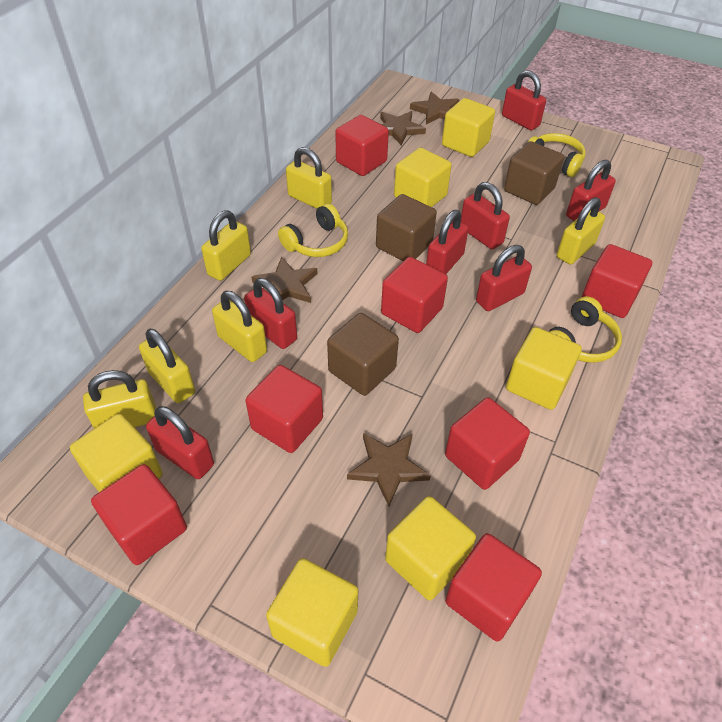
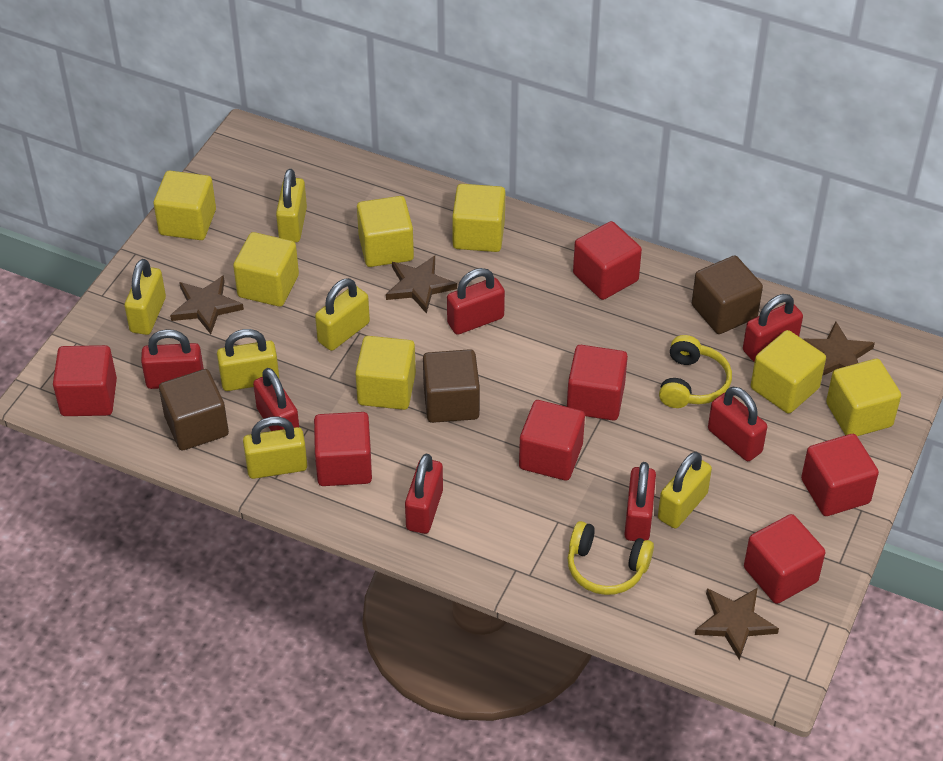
yellow cube: 6 -> 7
yellow headphones: 3 -> 2

